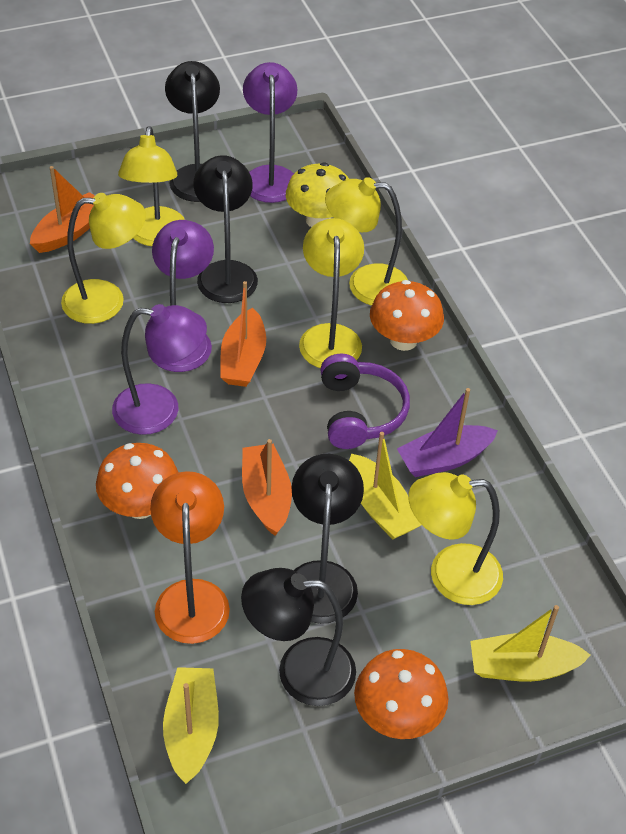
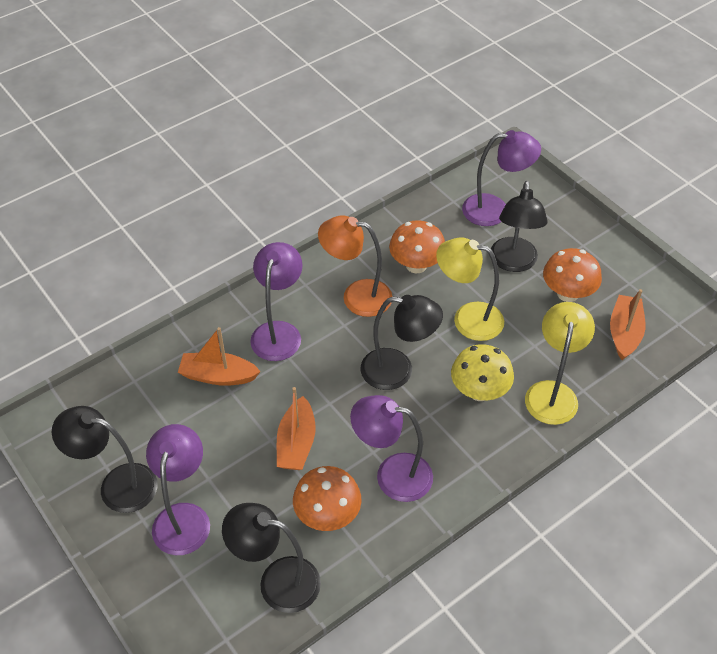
purple boat: 1 -> 0
purple headphones: 1 -> 0
purple lamp: 3 -> 4
yellow boat: 3 -> 0
yellow lamp: 5 -> 2

